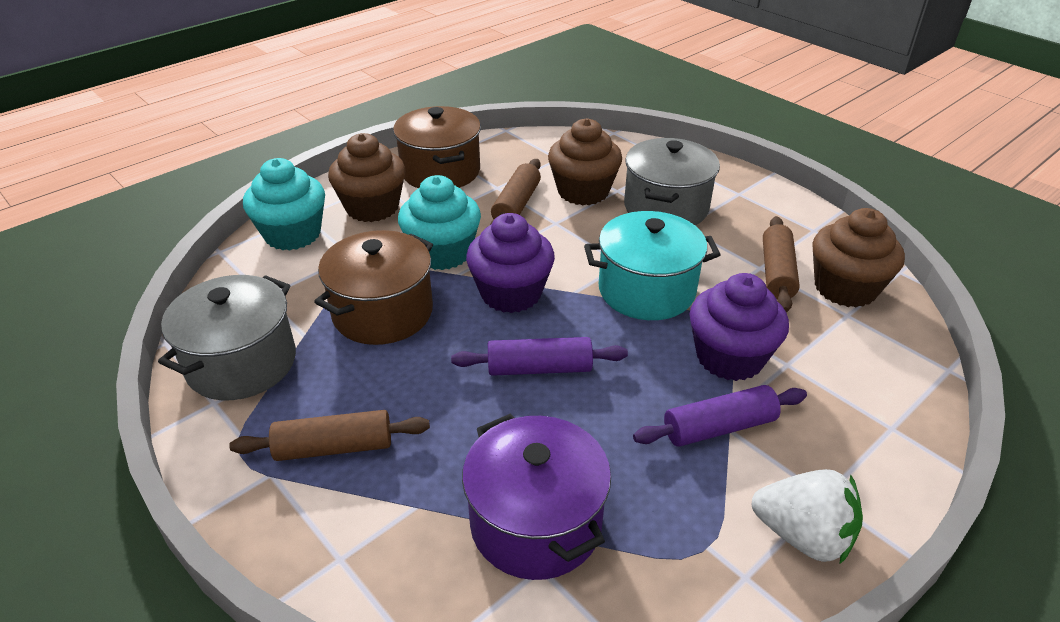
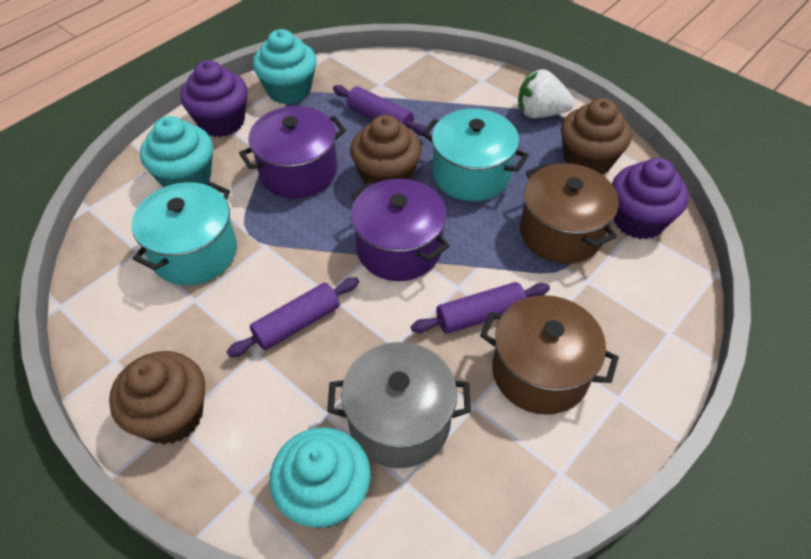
brown rolling pin: 3 -> 0
grey pot: 2 -> 1
purple pot: 1 -> 2
purple rolling pin: 2 -> 3
turquoise cupcake: 2 -> 3
turquoise pot: 1 -> 2

